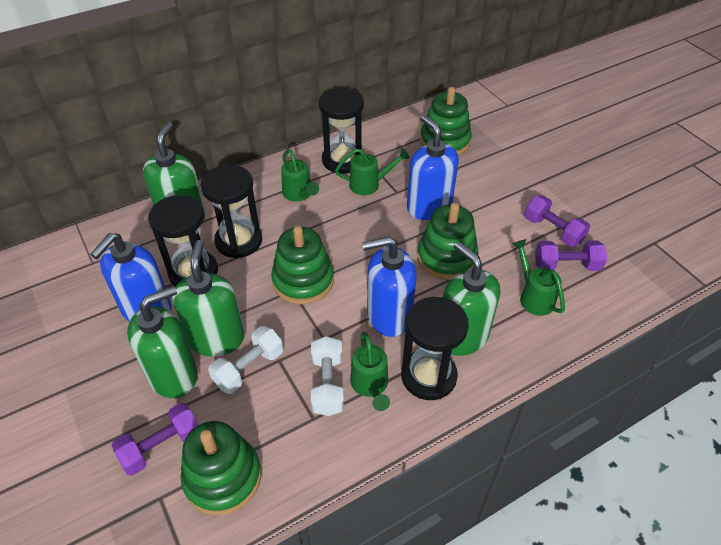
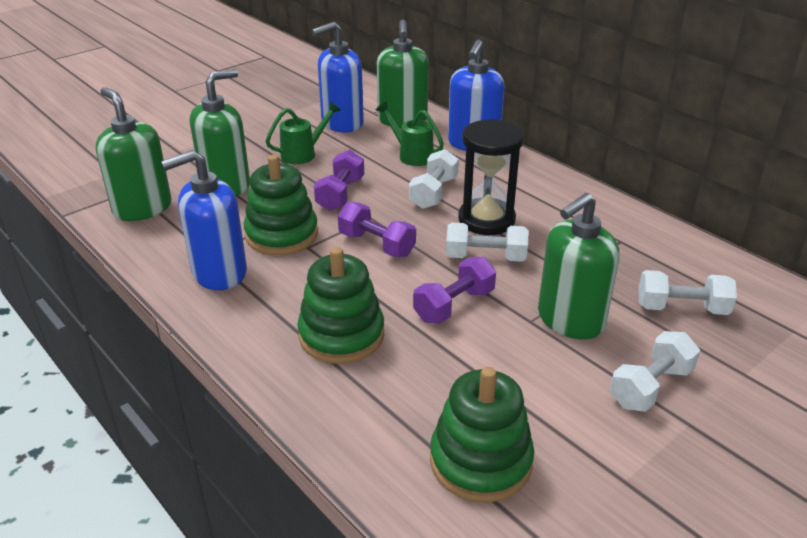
black hourglass: 4 -> 1
green stacking toy: 4 -> 3
green watering can: 4 -> 2
white dumbbell: 2 -> 4

